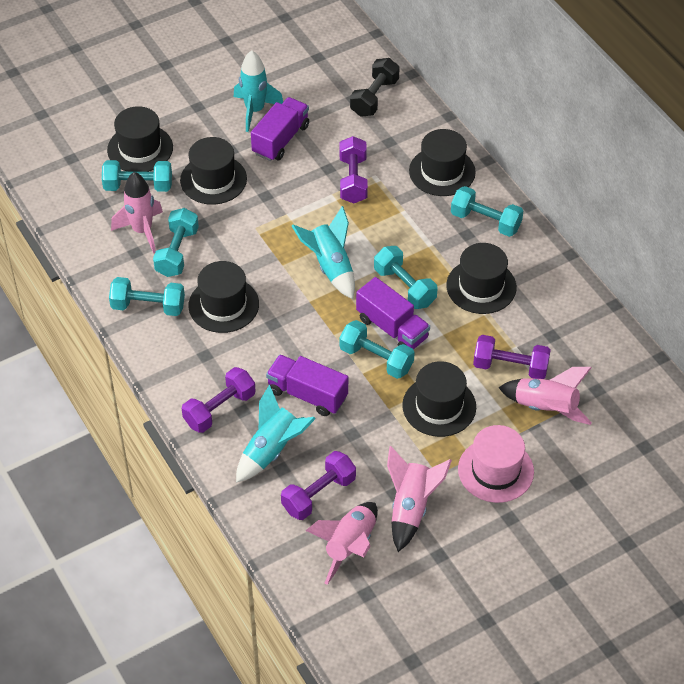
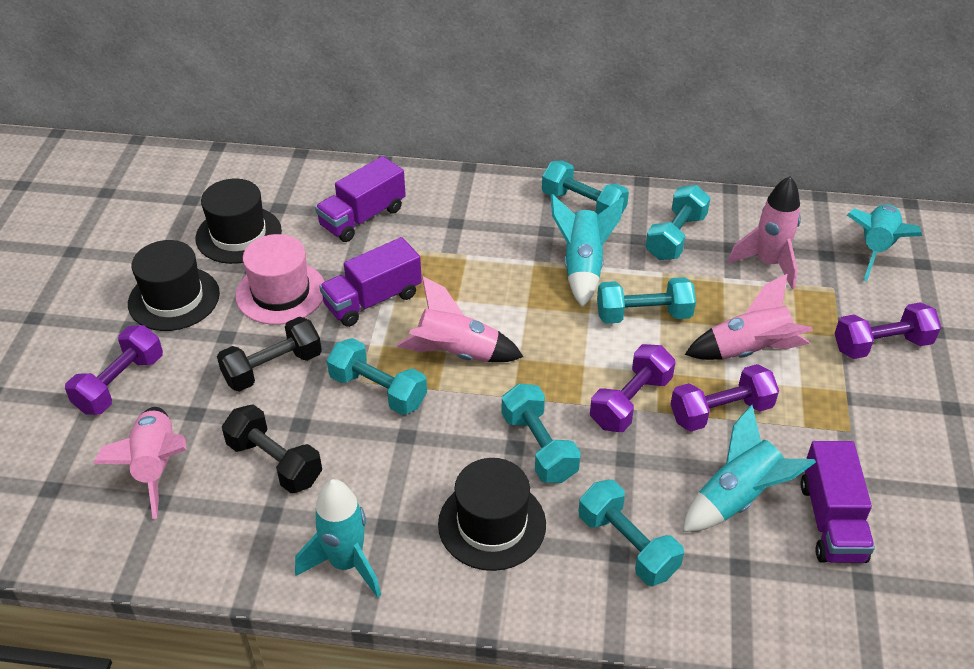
black dumbbell: 1 -> 2
black hat: 6 -> 3
turquoise rocket: 3 -> 4

